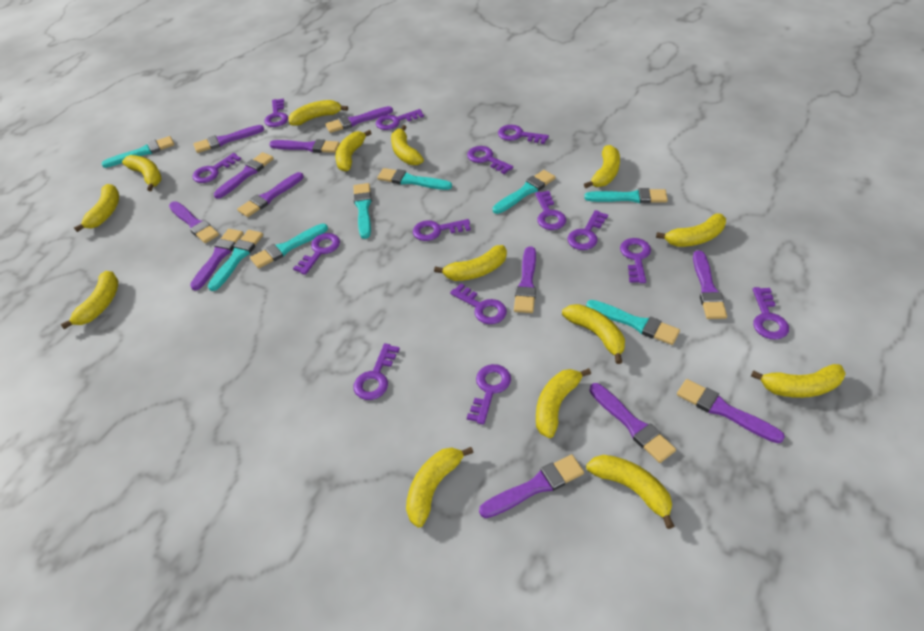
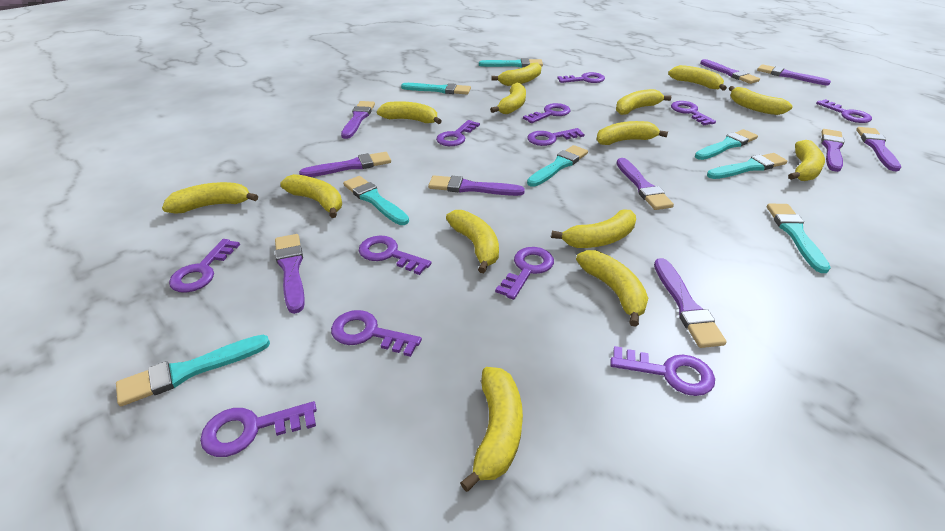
purple brush: 12 -> 10
purple key: 14 -> 12

